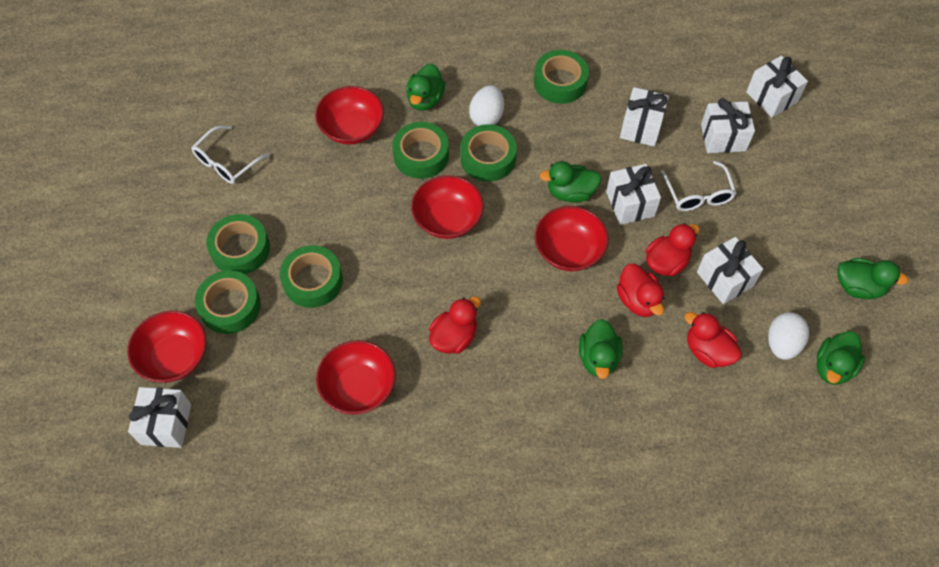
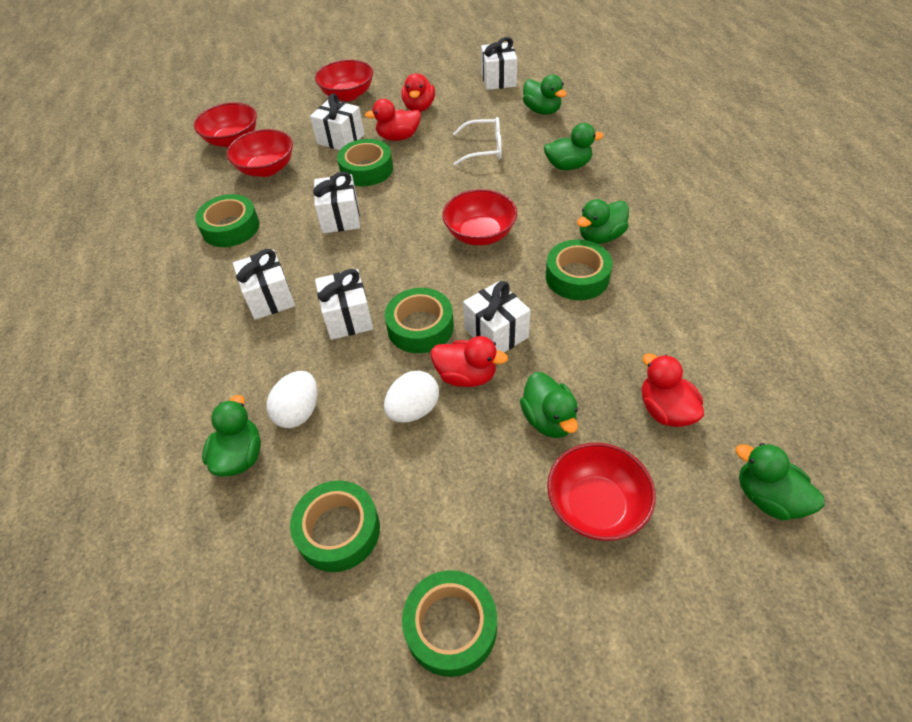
green duck: 5 -> 6
white glasses: 2 -> 1

